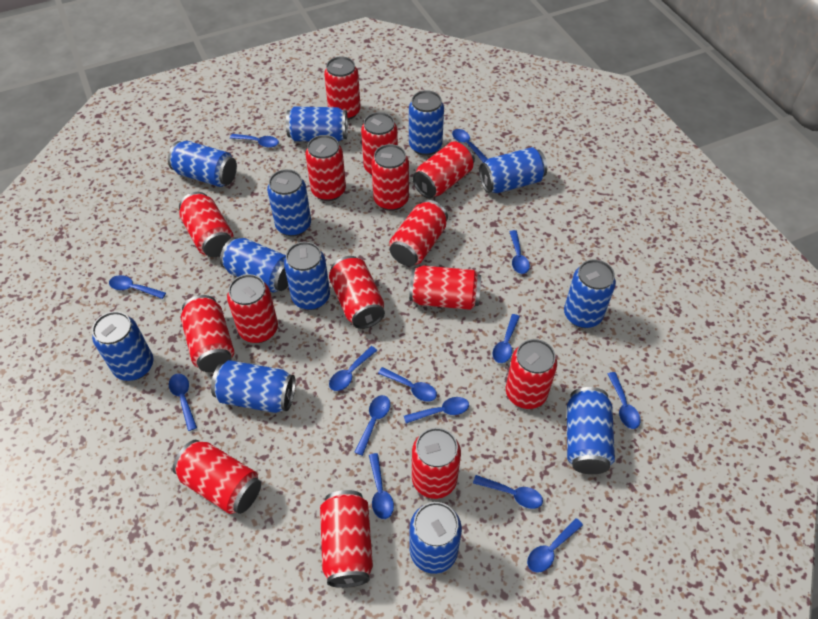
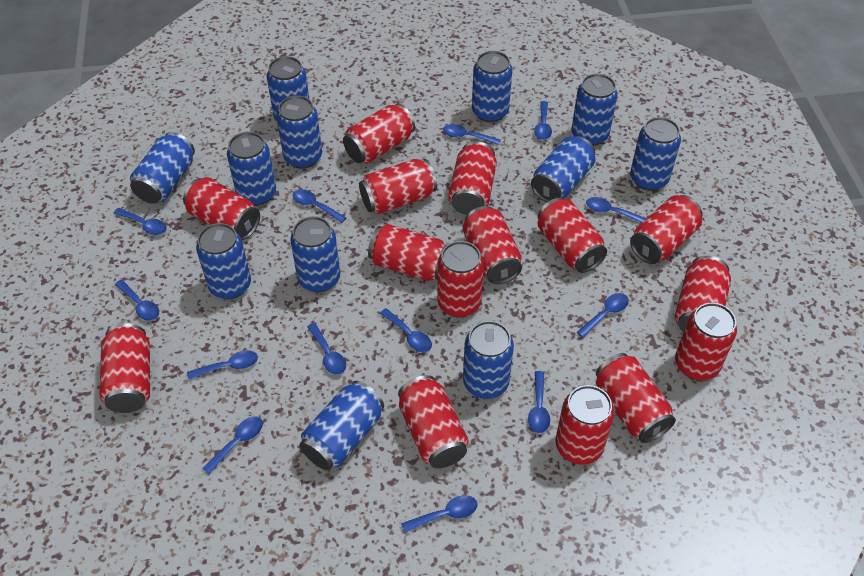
blue spoon: 14 -> 13

